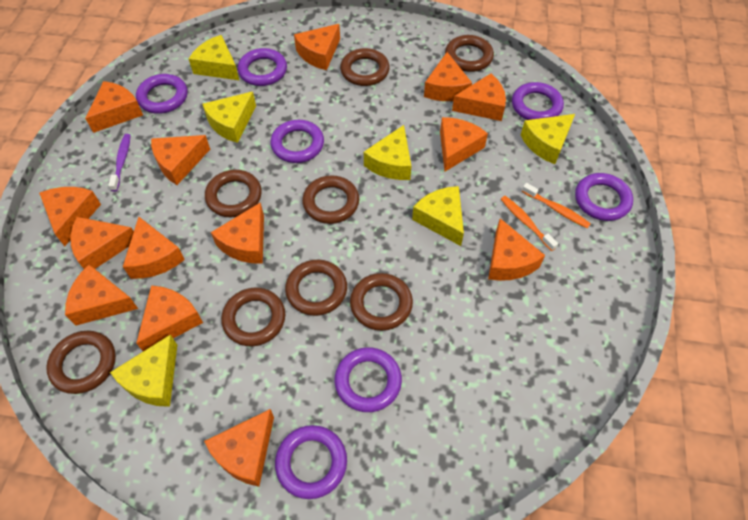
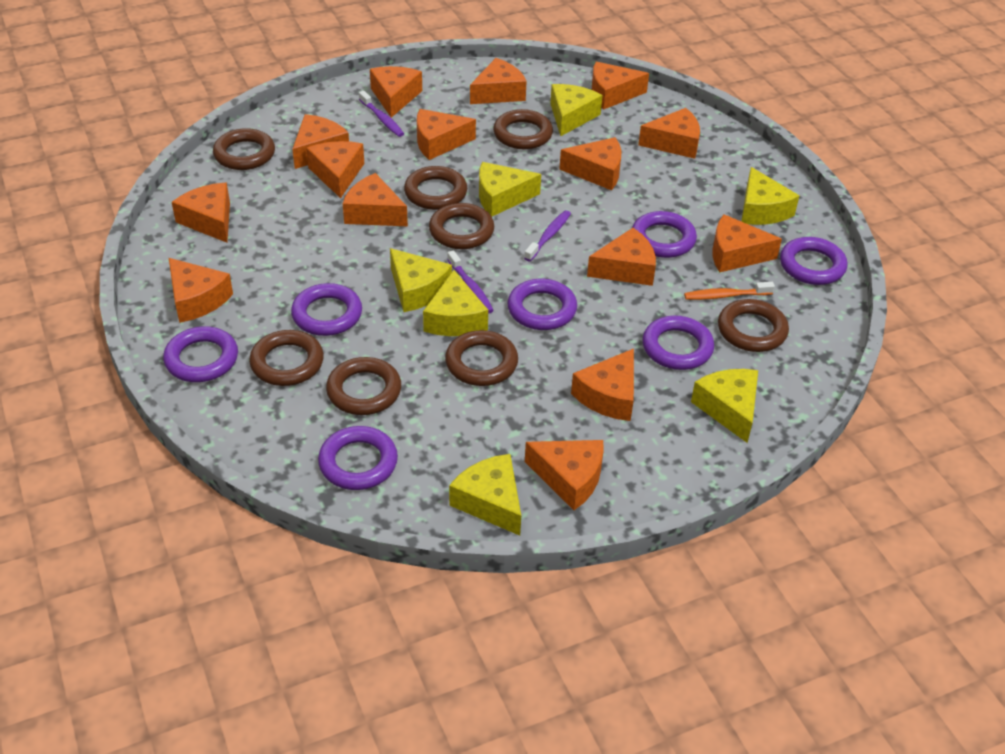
orange cheese: 14 -> 15
orange toothbrush: 2 -> 1
purple toothbrush: 1 -> 3
yellow cheese: 6 -> 7

